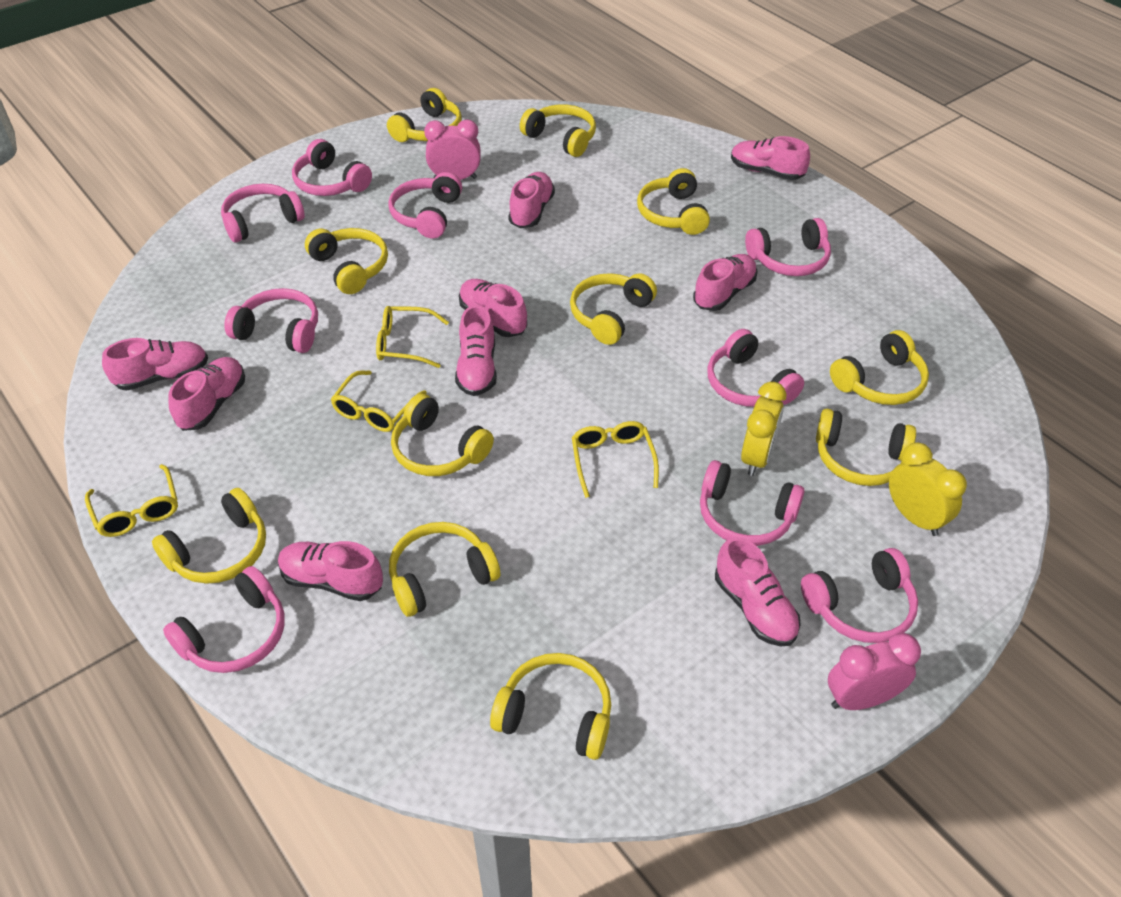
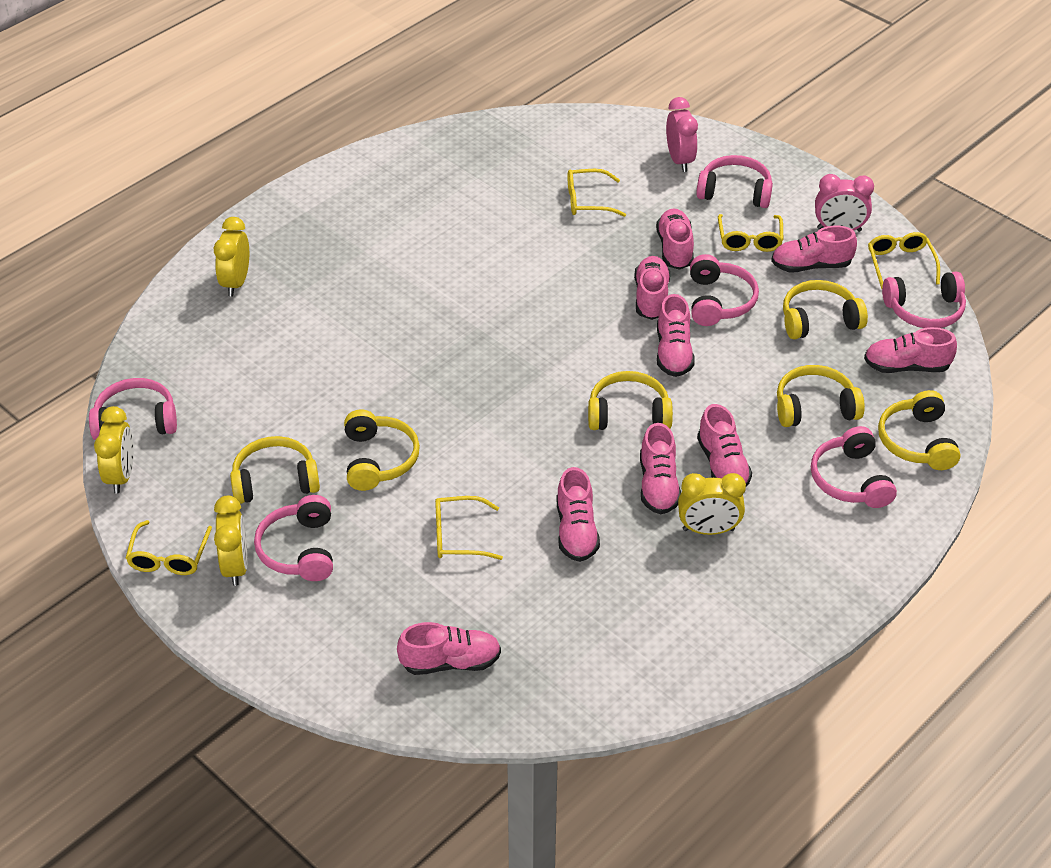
pink headphones: 9 -> 6
yellow clock: 2 -> 4
yellow glasses: 4 -> 5
yellow headphones: 11 -> 6

